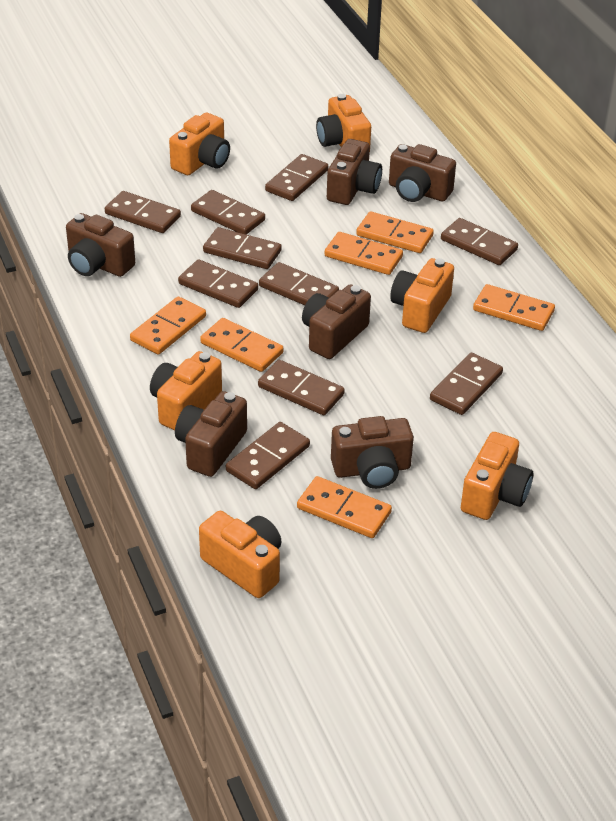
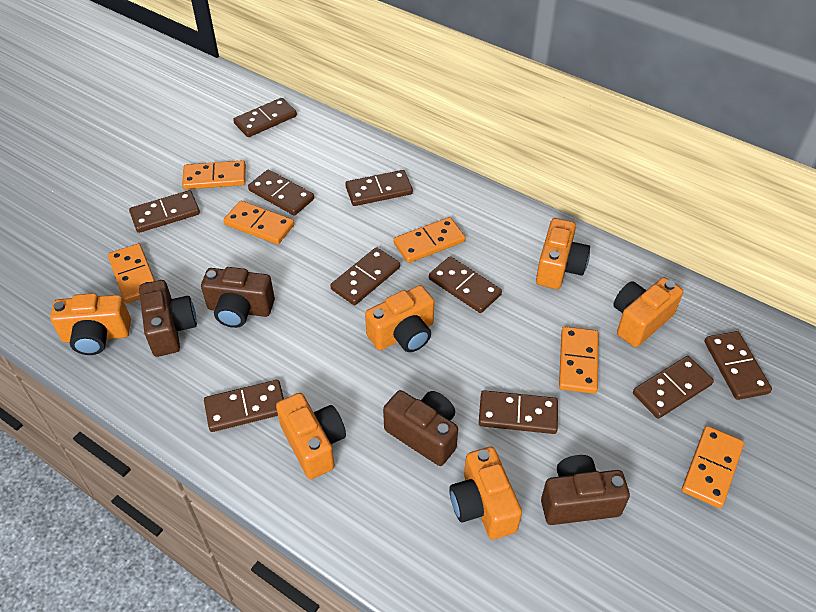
brown camera: 6 -> 4

